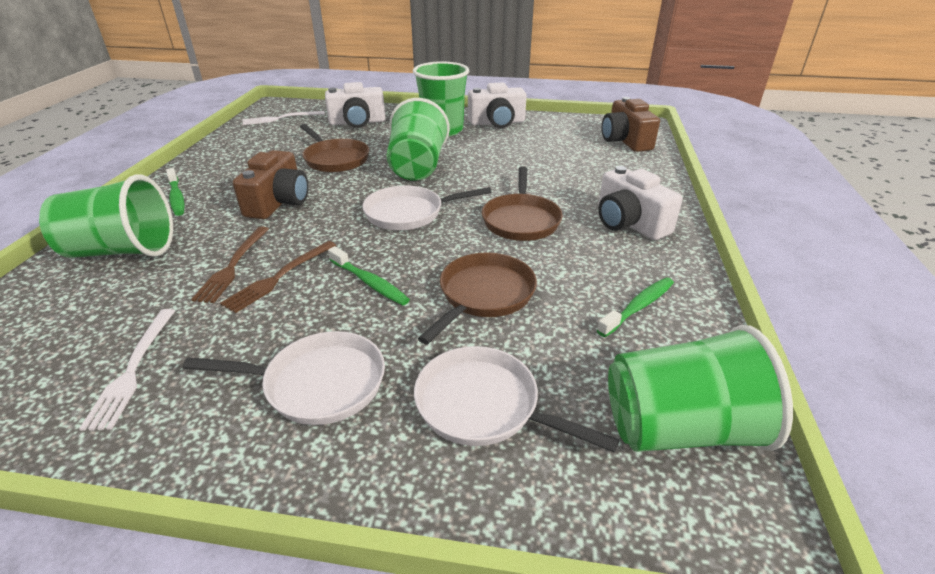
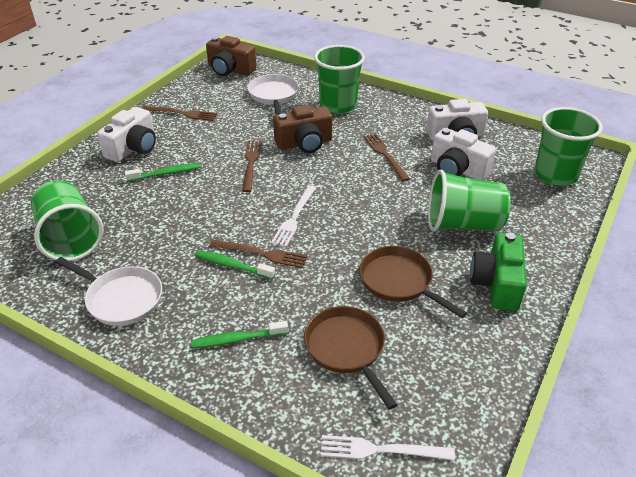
brown fork: 2 -> 4
brown pan: 3 -> 2
green camera: 0 -> 1
white pan: 3 -> 2

